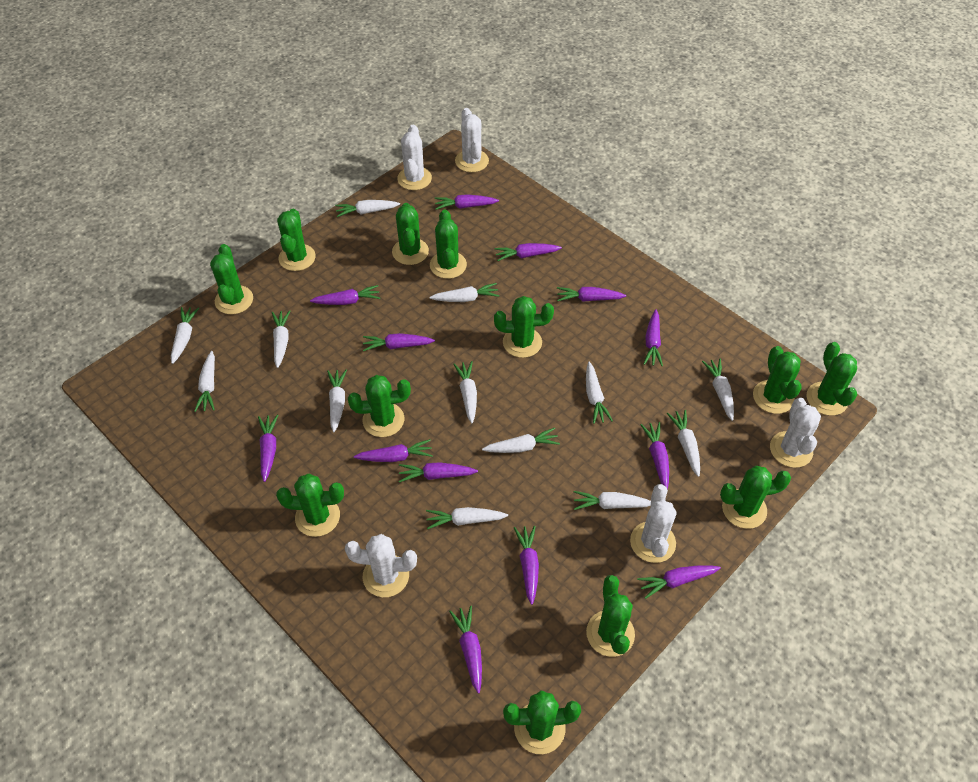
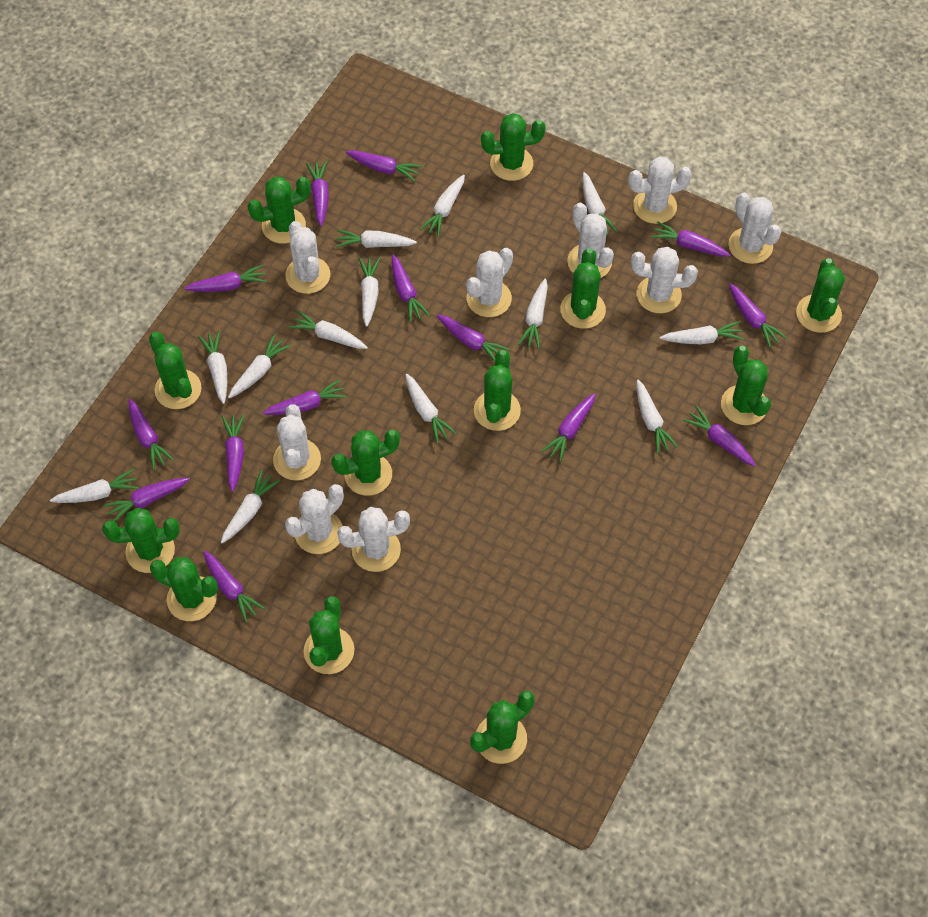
purple carrot: 13 -> 14
white cactus: 5 -> 9

